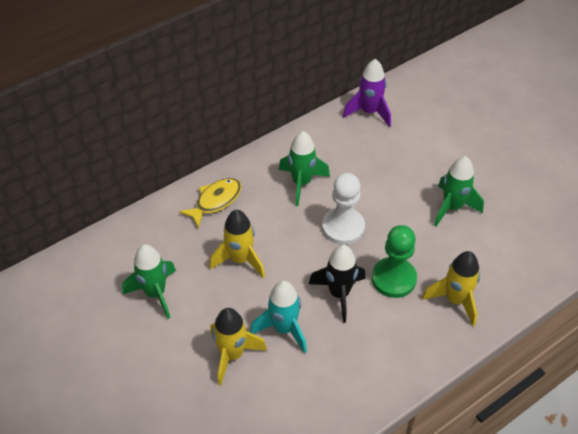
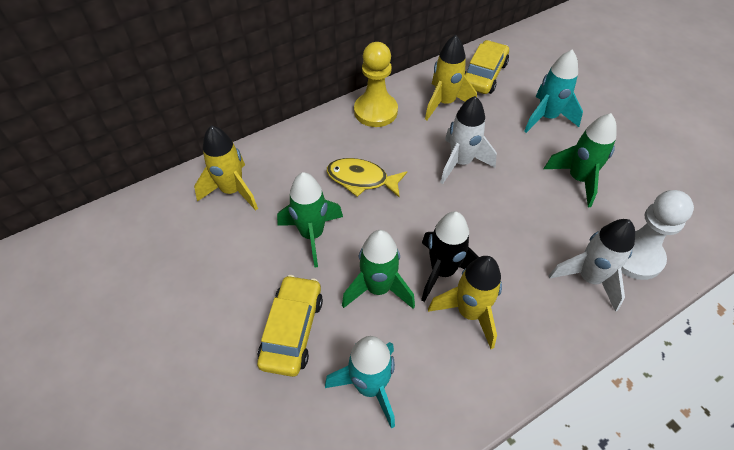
green pawn: 1 -> 0
purple rocket: 1 -> 0
turquoise rocket: 1 -> 2
white rocket: 0 -> 2
yellow car: 0 -> 2
yellow pawn: 0 -> 1

